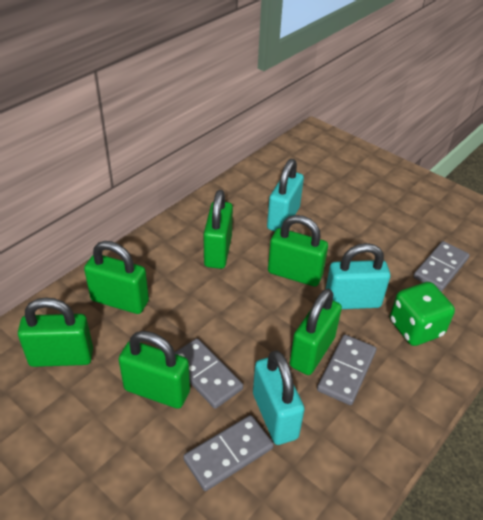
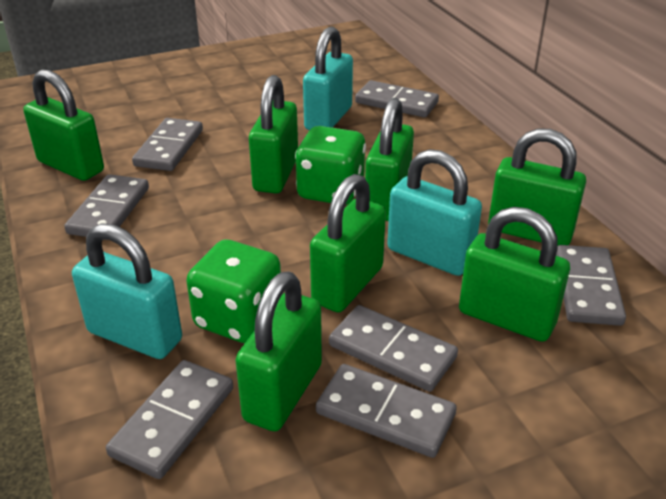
green dice: 1 -> 2
green padlock: 6 -> 7
grey domino: 4 -> 7

